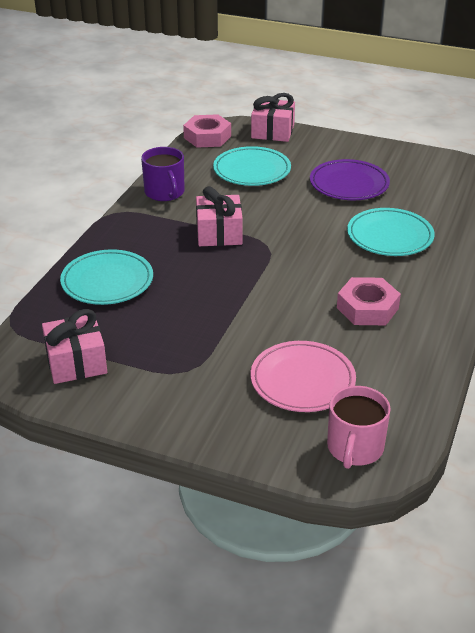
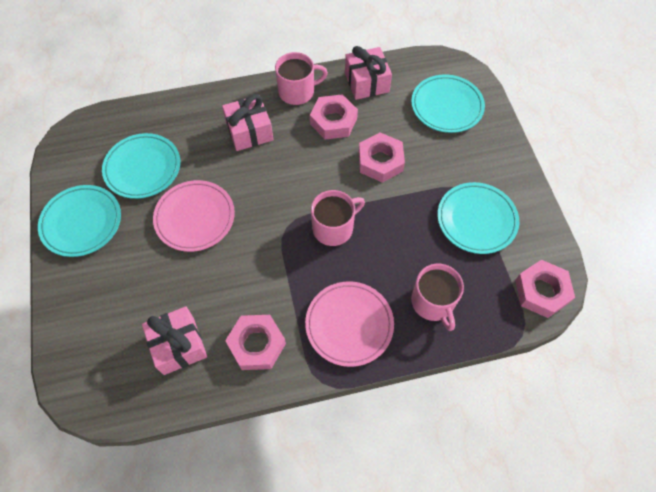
pink mug: 1 -> 3
pink nut: 2 -> 4
pink plate: 1 -> 2
purple mug: 1 -> 0
purple plate: 1 -> 0
turquoise plate: 3 -> 4

